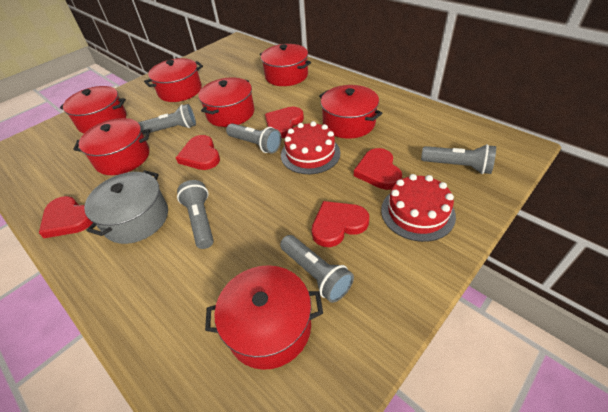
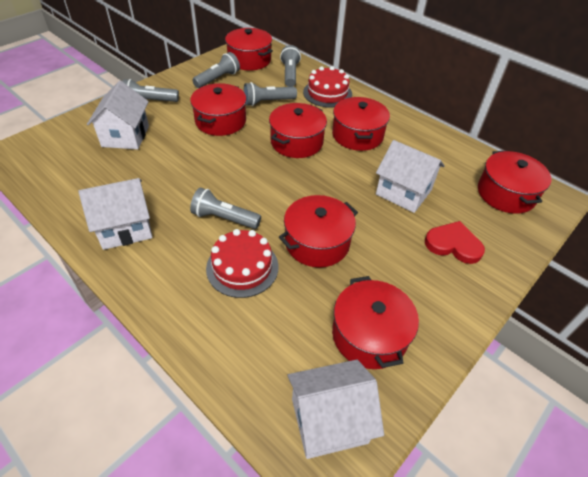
grey pot: 1 -> 0
red heart: 5 -> 1
white house: 0 -> 4

